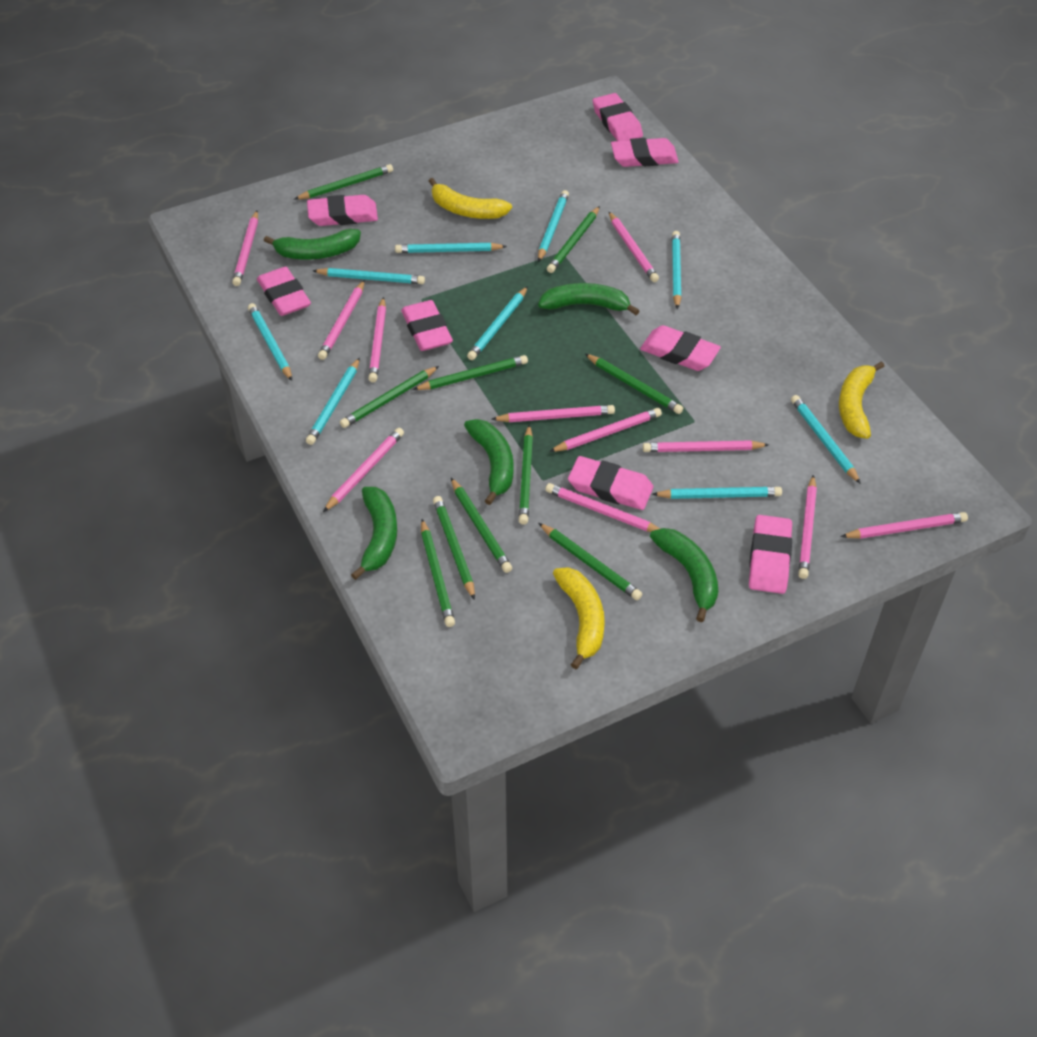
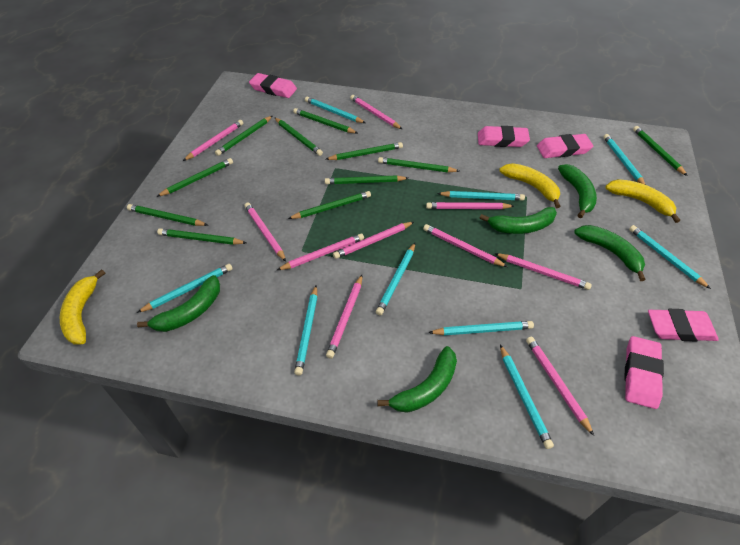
green pencil: 10 -> 11
pink eraser: 8 -> 5
pink pencil: 11 -> 10

